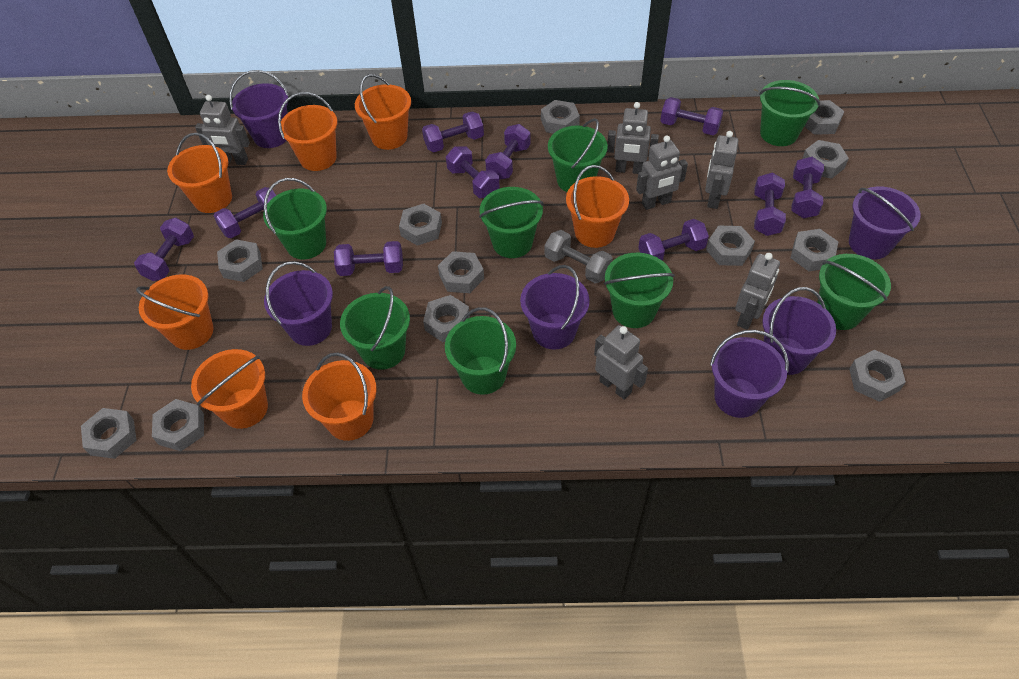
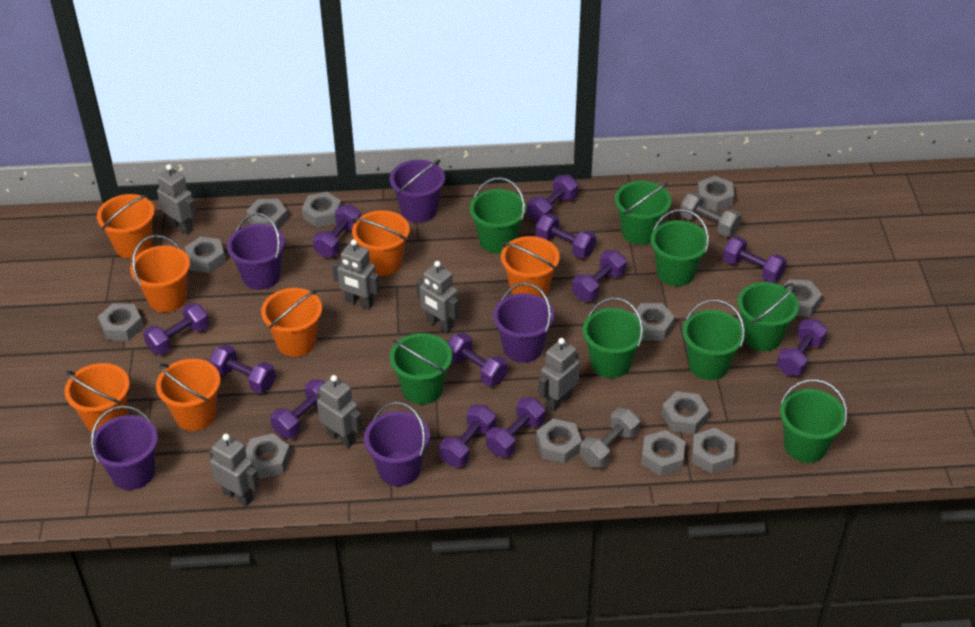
grey dumbbell: 1 -> 2
purple bucket: 6 -> 5
purple dumbbell: 10 -> 12

